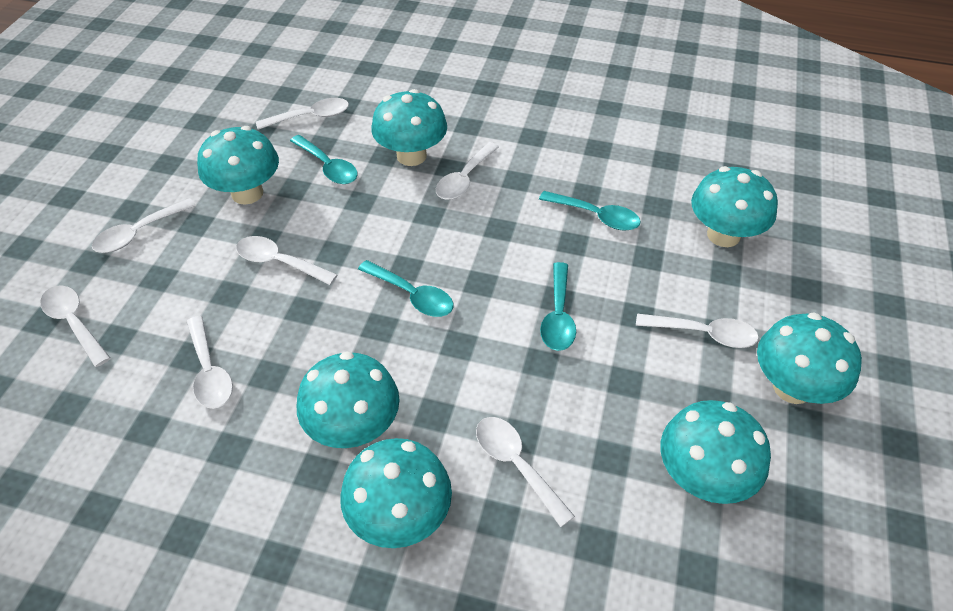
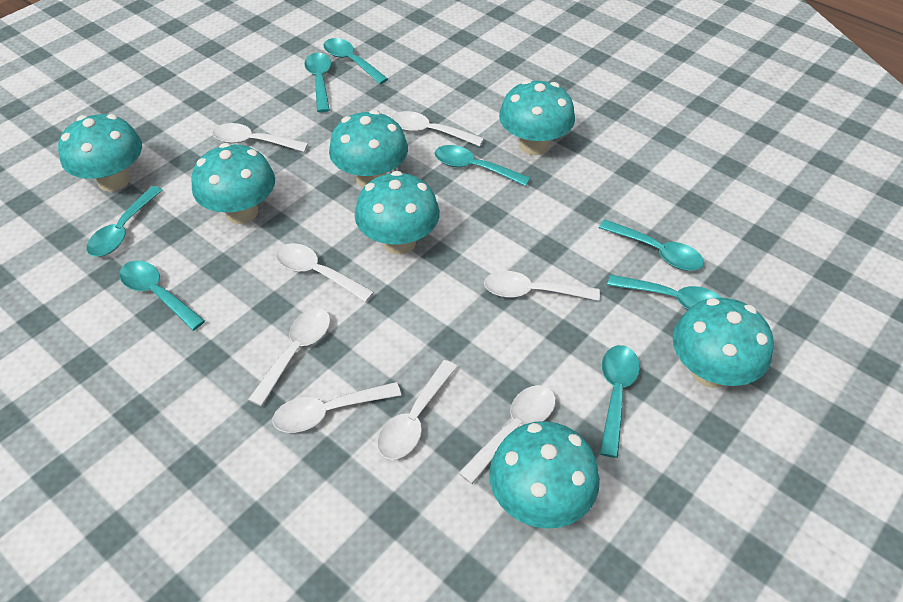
turquoise spoon: 4 -> 8

